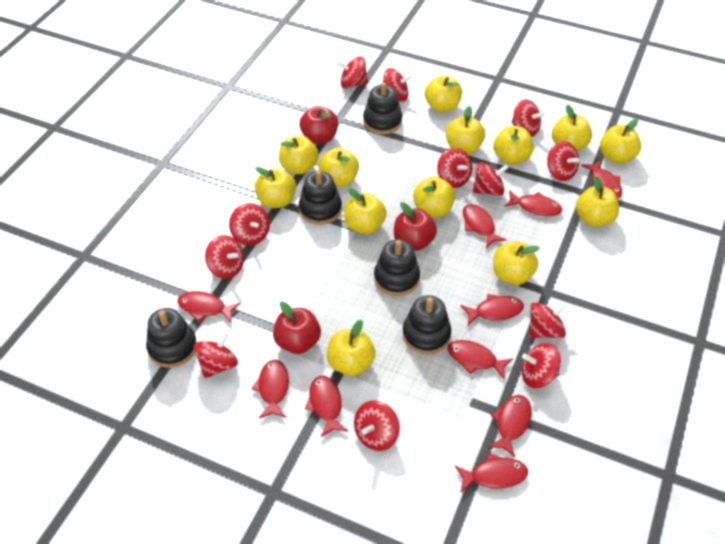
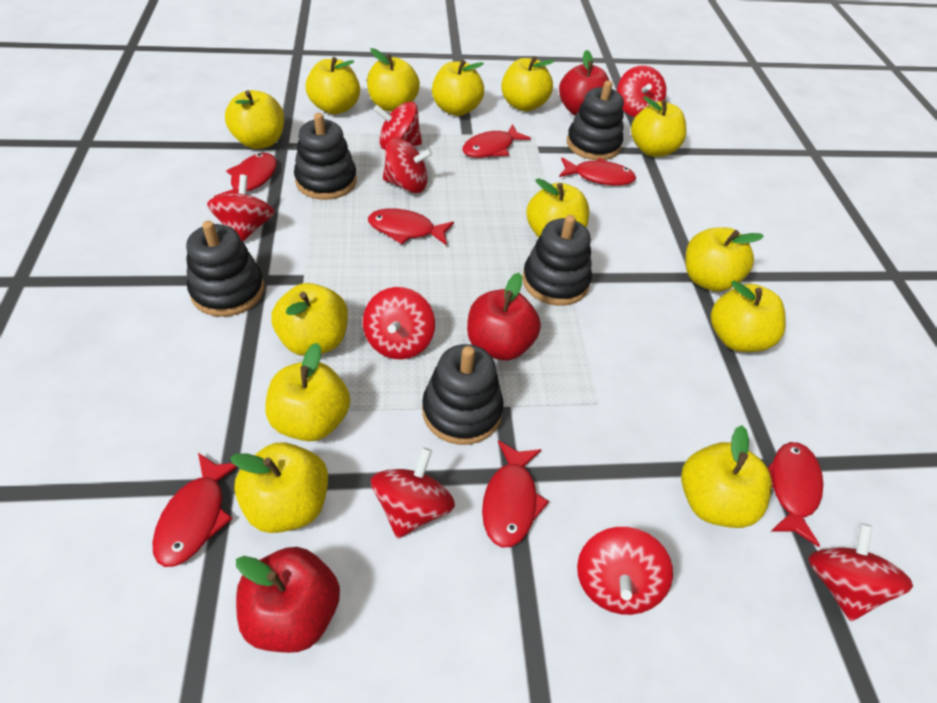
red fish: 10 -> 7
red spinning top: 12 -> 8

